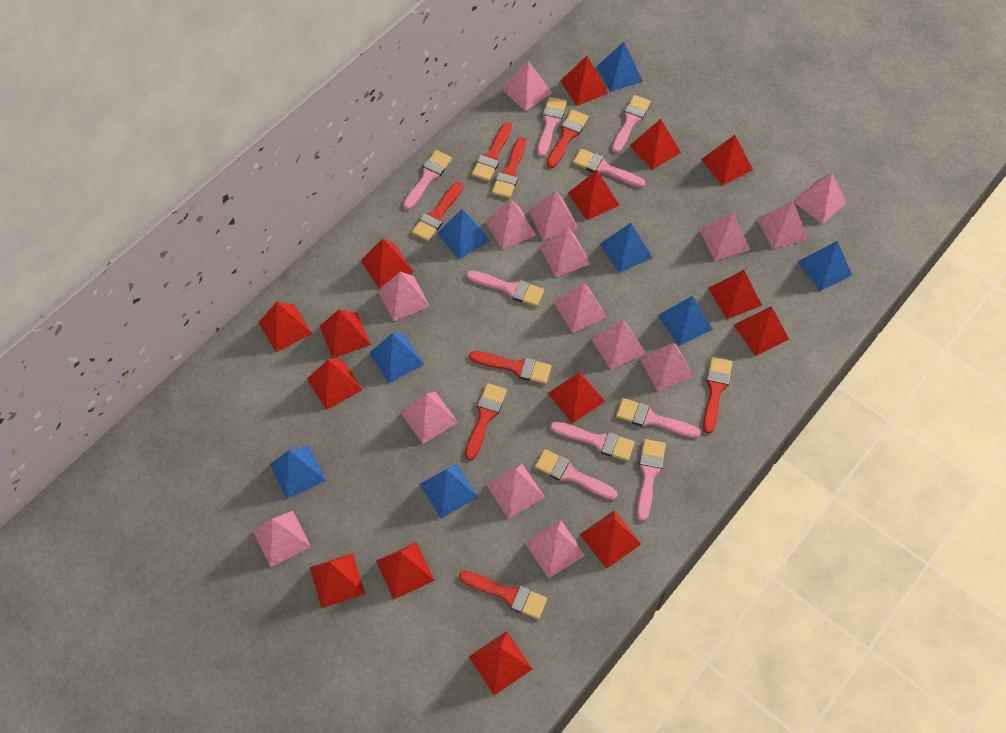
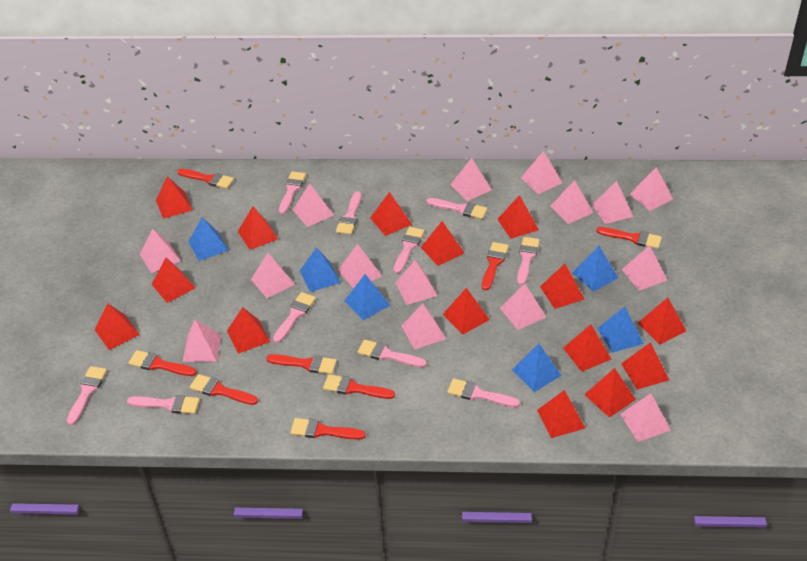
blue pyramid: 8 -> 6
pink brush: 9 -> 10

